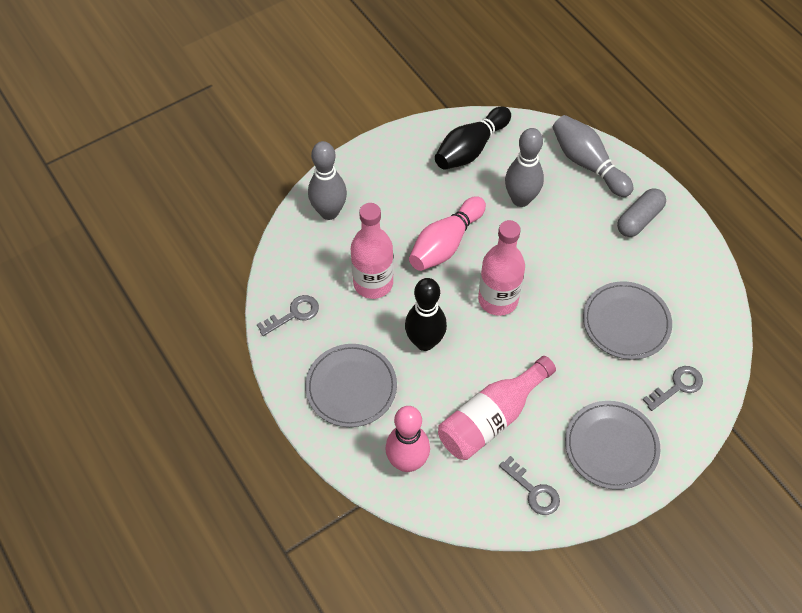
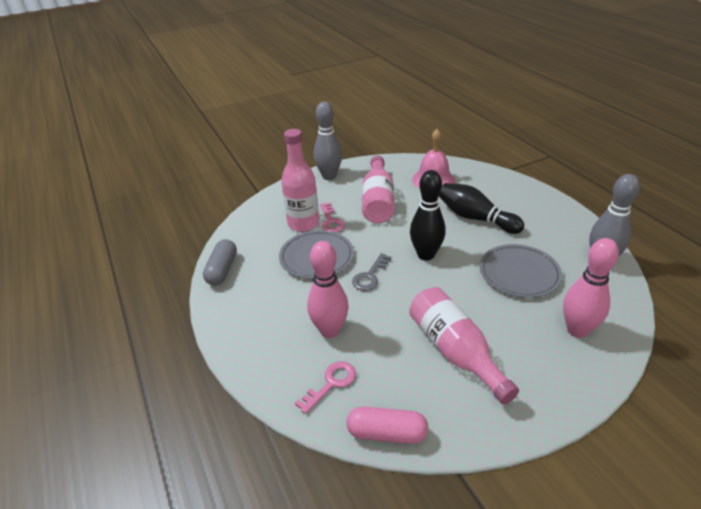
grey bowling pin: 3 -> 2
grey key: 3 -> 1
grey plate: 3 -> 2
pink bell: 0 -> 1
pink capsule: 0 -> 1
pink key: 0 -> 2

